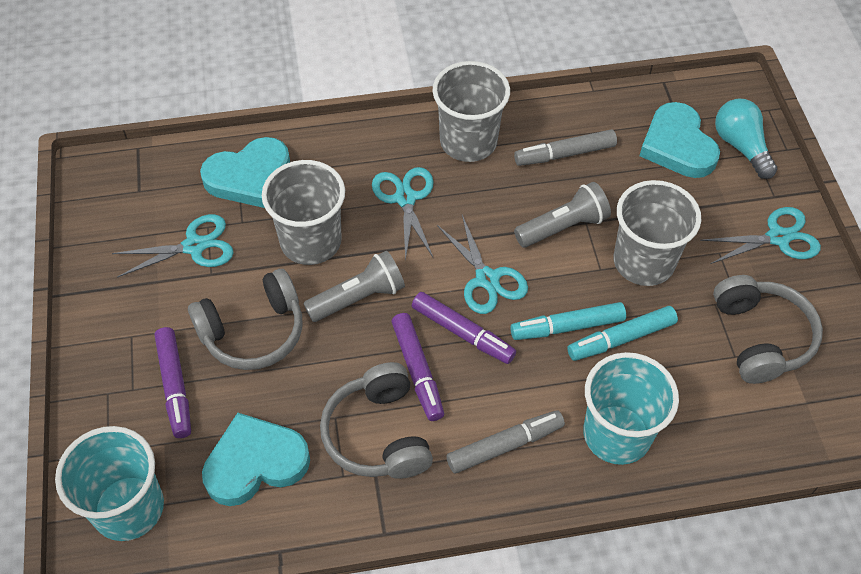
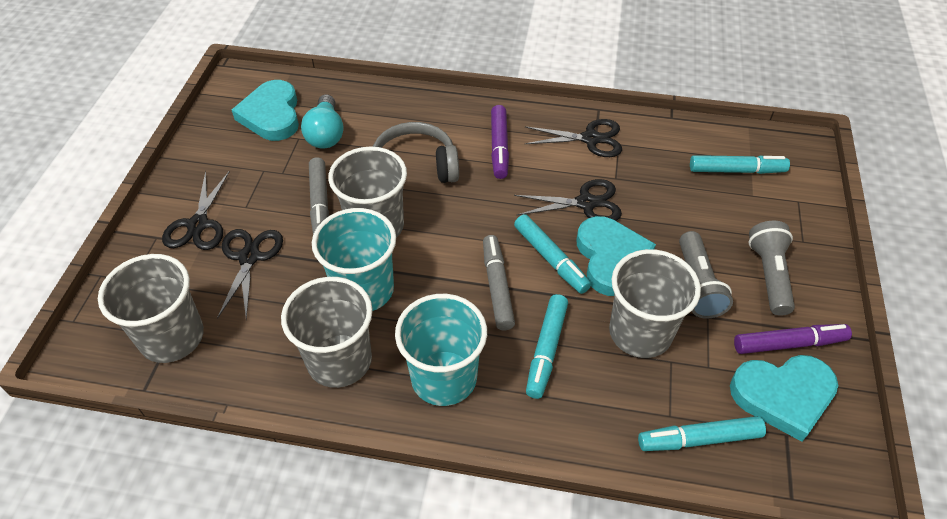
black scissors: 0 -> 4
grey cup: 3 -> 4
grey headphones: 3 -> 1
purple marker: 3 -> 2
turquoise marker: 2 -> 4
turquoise scissors: 4 -> 0

